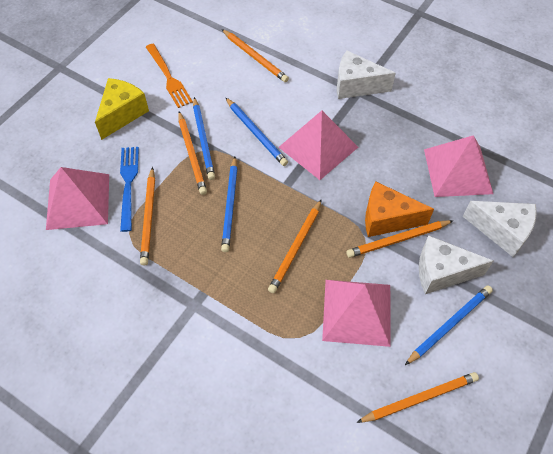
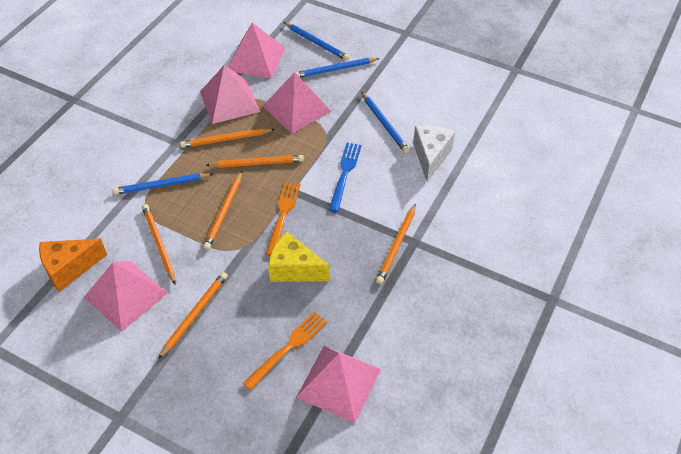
orange fork: 1 -> 2
pink pyramid: 4 -> 5
white cheese: 3 -> 1

